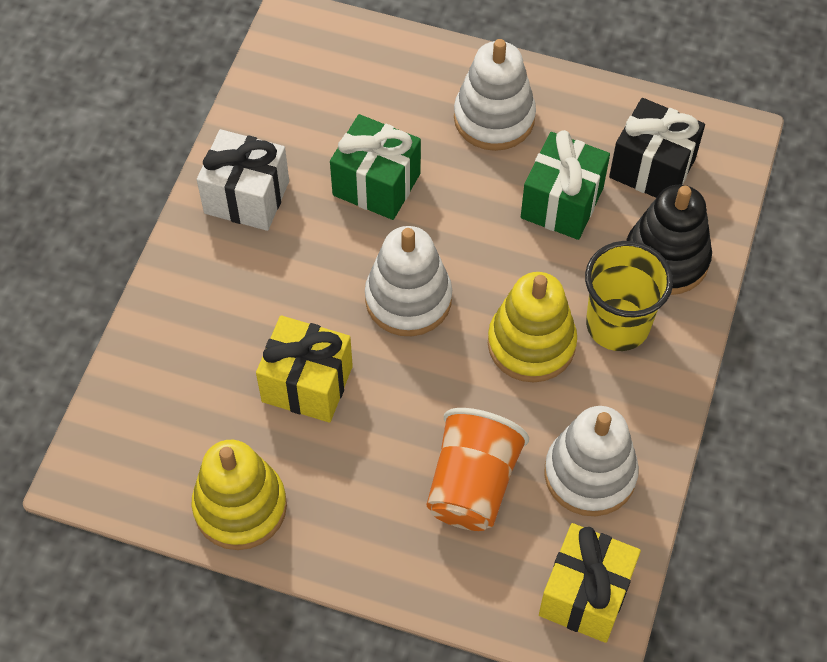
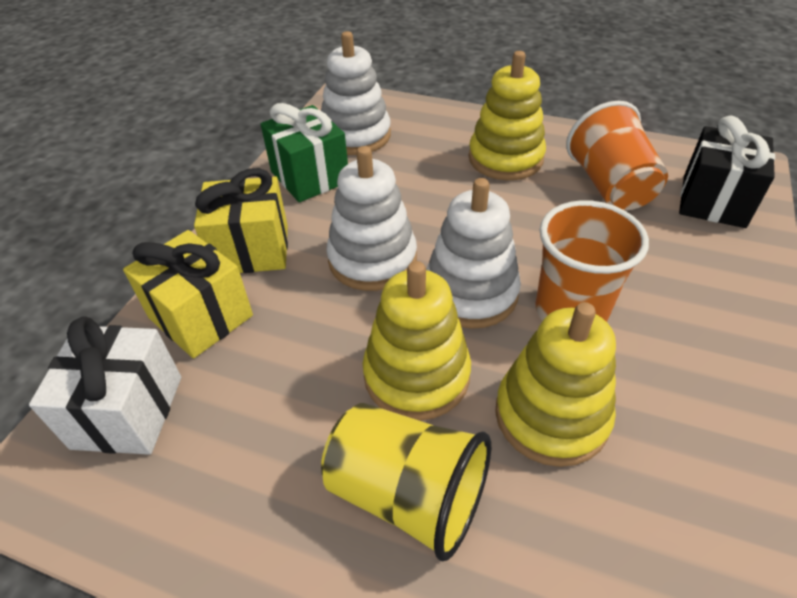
black stacking toy: 1 -> 0
green gift: 2 -> 1
orange cup: 1 -> 2
yellow stacking toy: 2 -> 3

